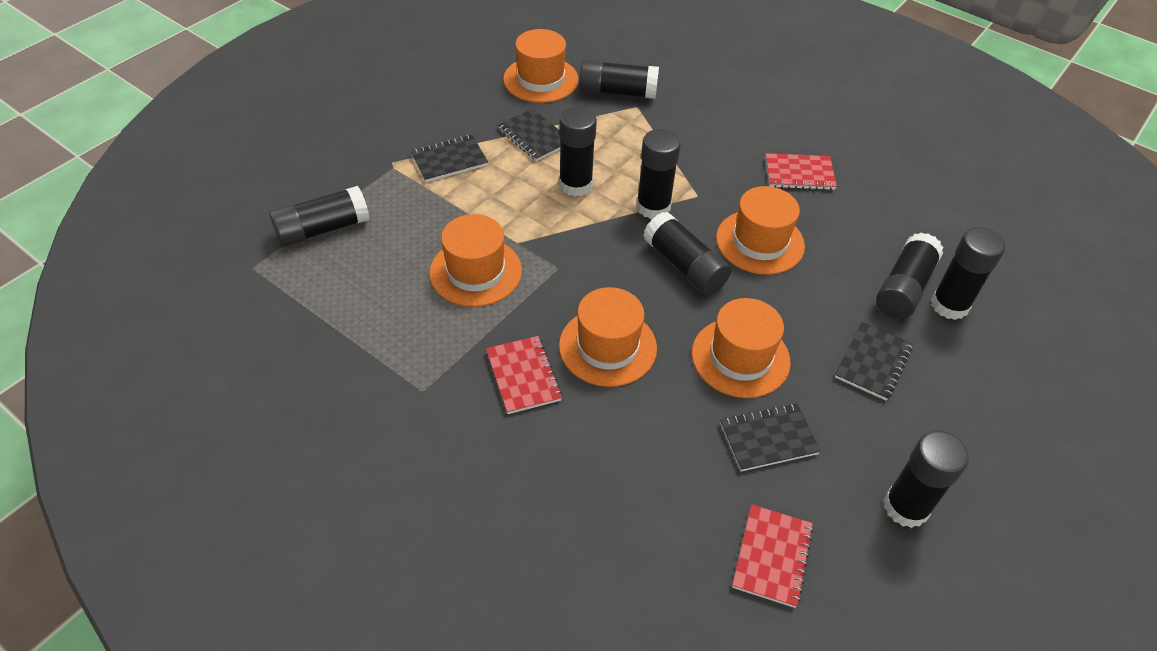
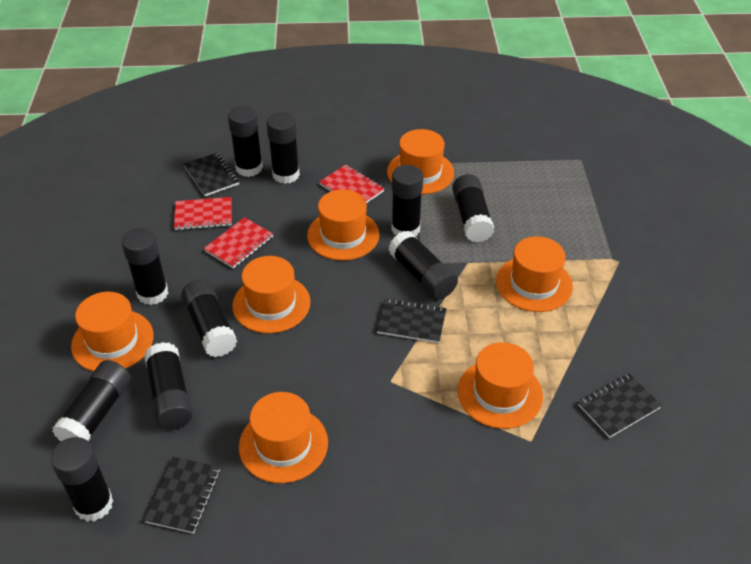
black glue stick: 8 -> 10
orange hat: 5 -> 7

